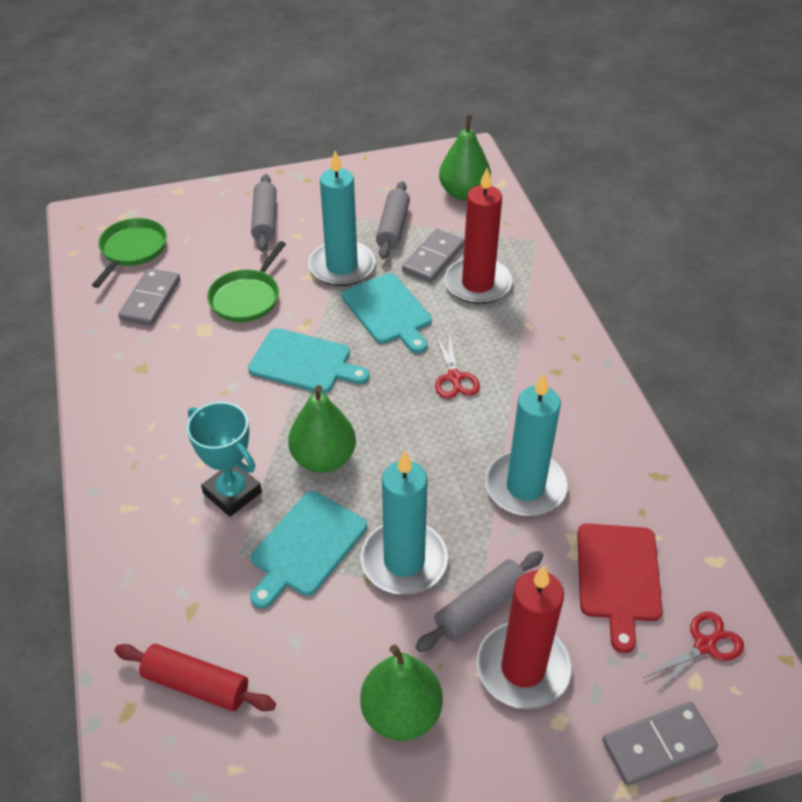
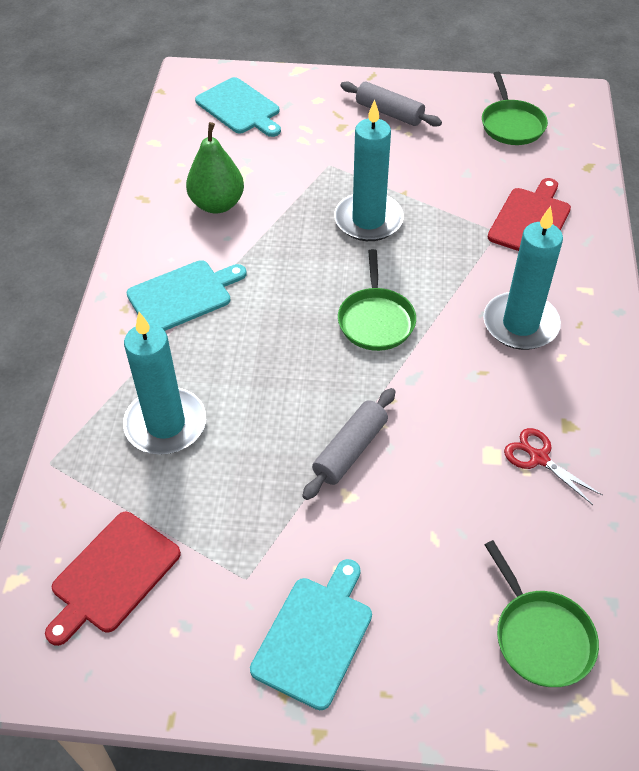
green pan: 2 -> 3
green pear: 3 -> 1
grey domino: 3 -> 0
grey rolling pin: 3 -> 2
red candle: 2 -> 0
red cutting board: 1 -> 2
red rolling pin: 1 -> 0
red scissors: 2 -> 1
turquoise trophy: 1 -> 0

